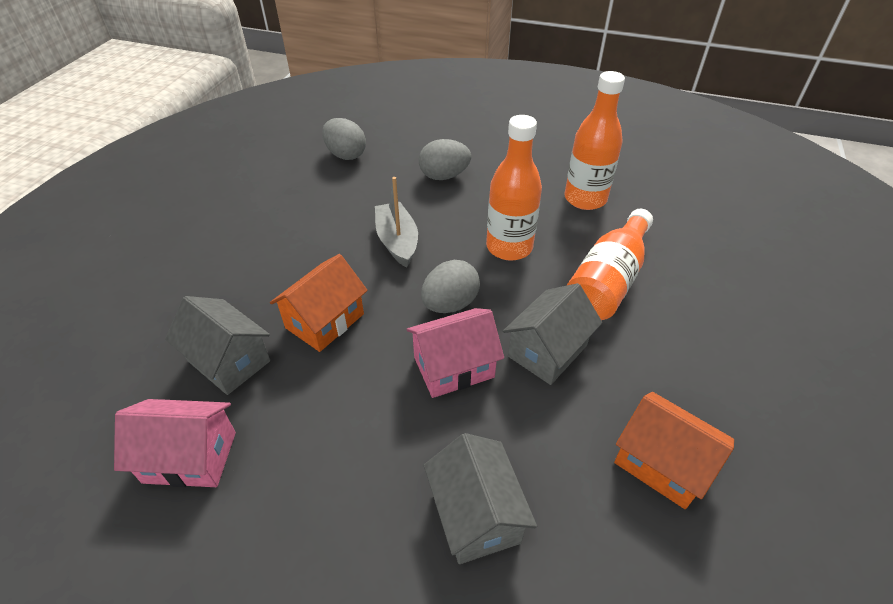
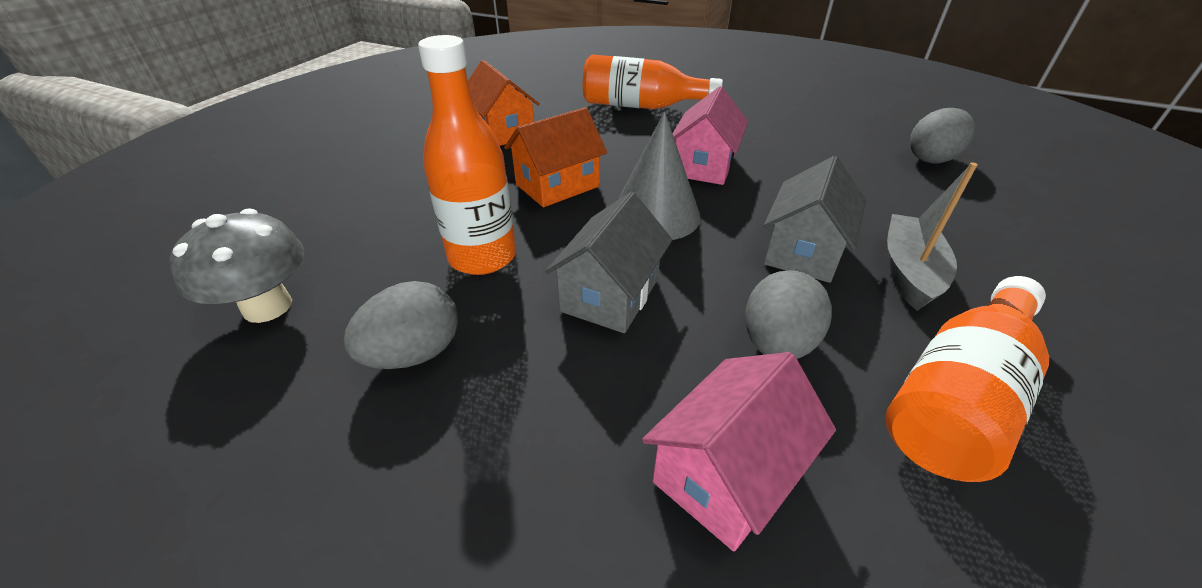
grey cone: 0 -> 1
grey house: 3 -> 2
grey mushroom: 0 -> 1

